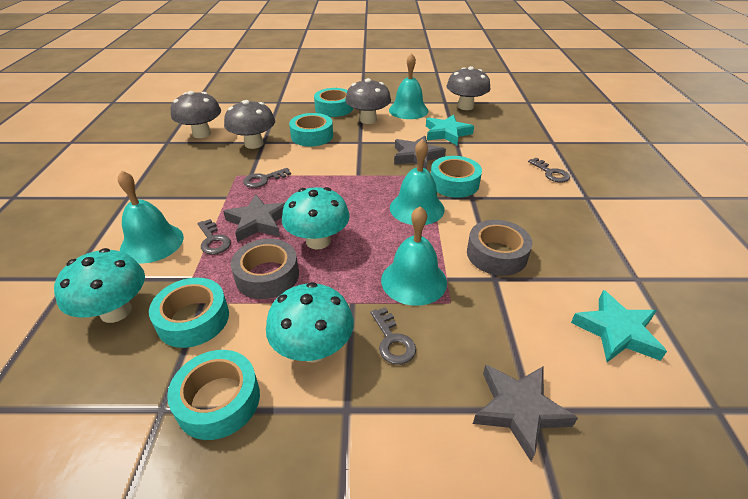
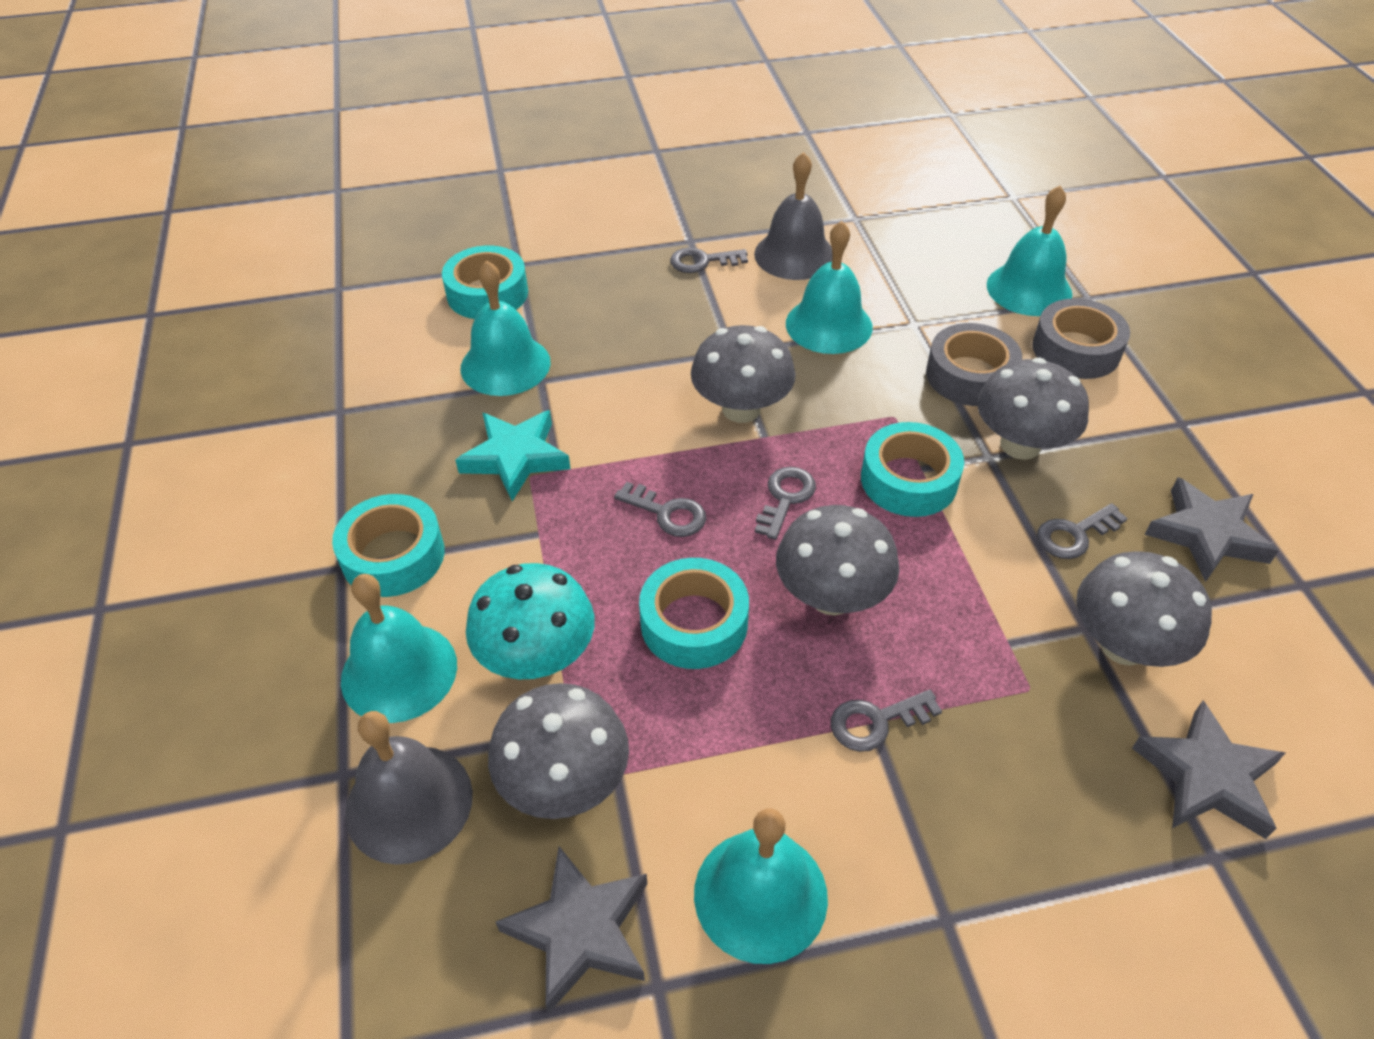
grey bell: 0 -> 2
grey key: 4 -> 5
grey mushroom: 4 -> 5
turquoise bell: 4 -> 5
turquoise mushroom: 3 -> 1
turquoise star: 2 -> 1
turquoise tape: 5 -> 4

